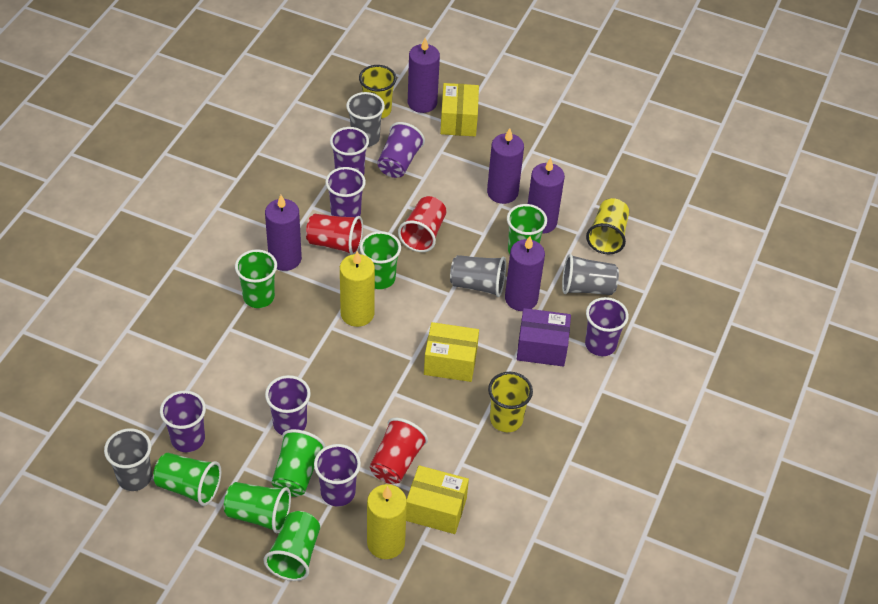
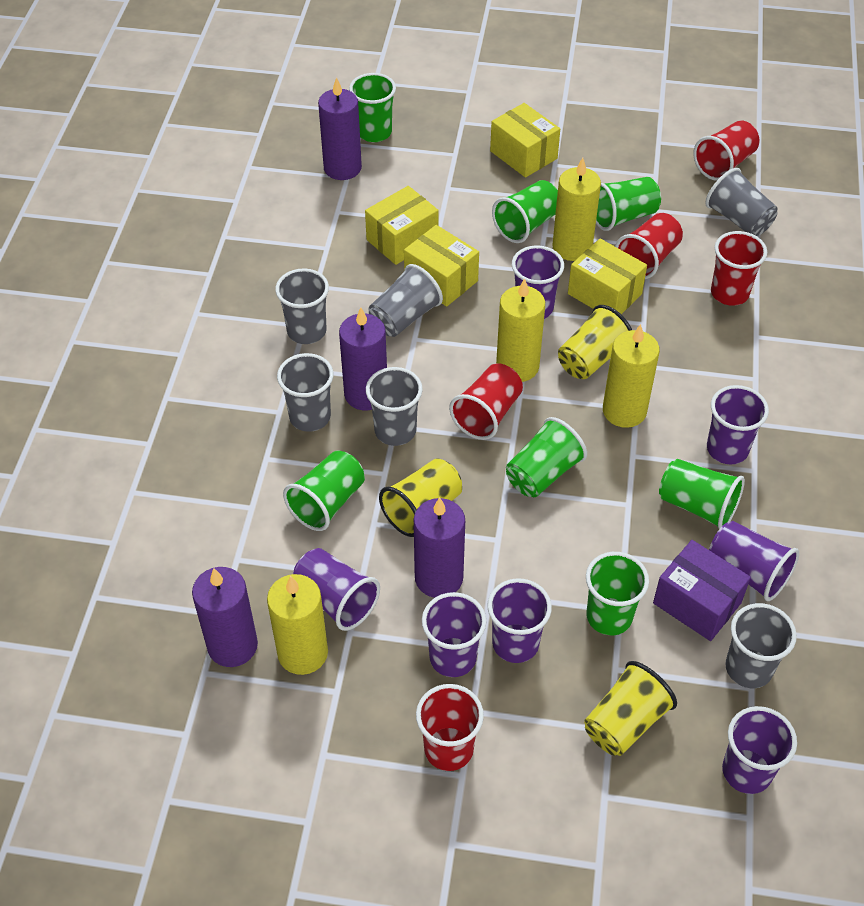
grey cup: 4 -> 6
purple candle: 5 -> 4
red cup: 3 -> 5
yellow box: 3 -> 4
yellow candle: 2 -> 4

